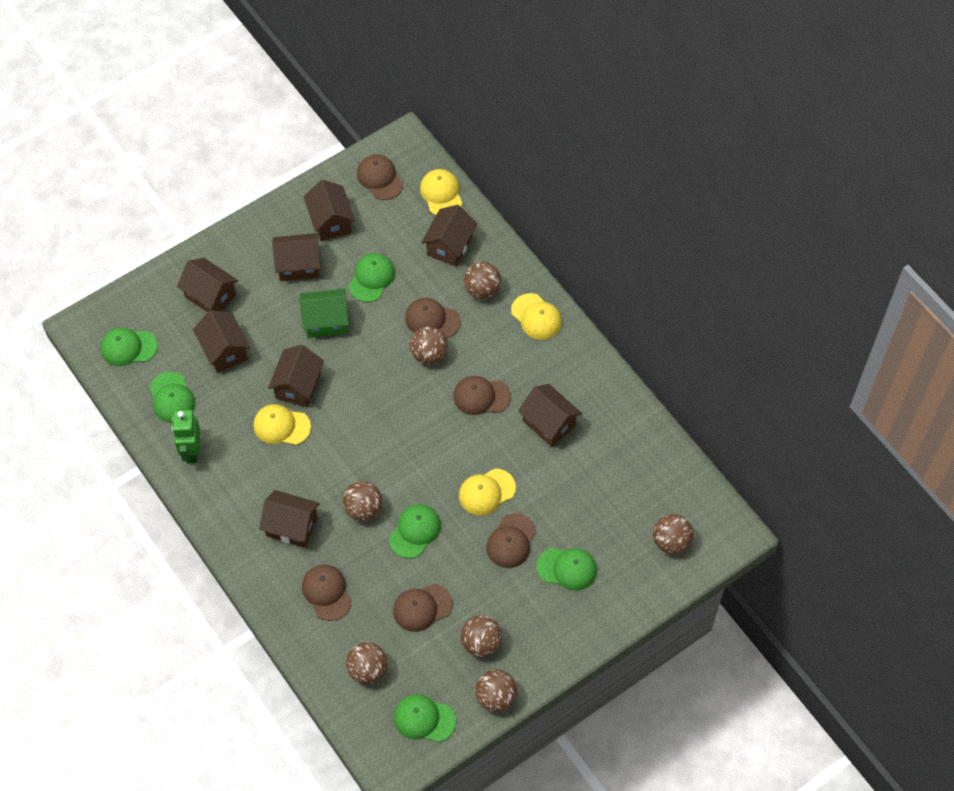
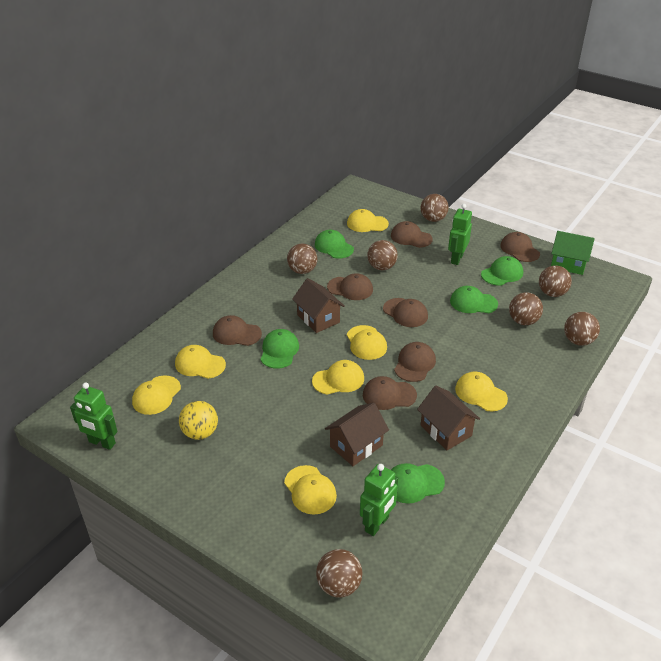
brown cap: 6 -> 7
brown house: 8 -> 3
green cap: 6 -> 5
green robot: 1 -> 3
yellow ball: 0 -> 1
yellow cap: 4 -> 7

